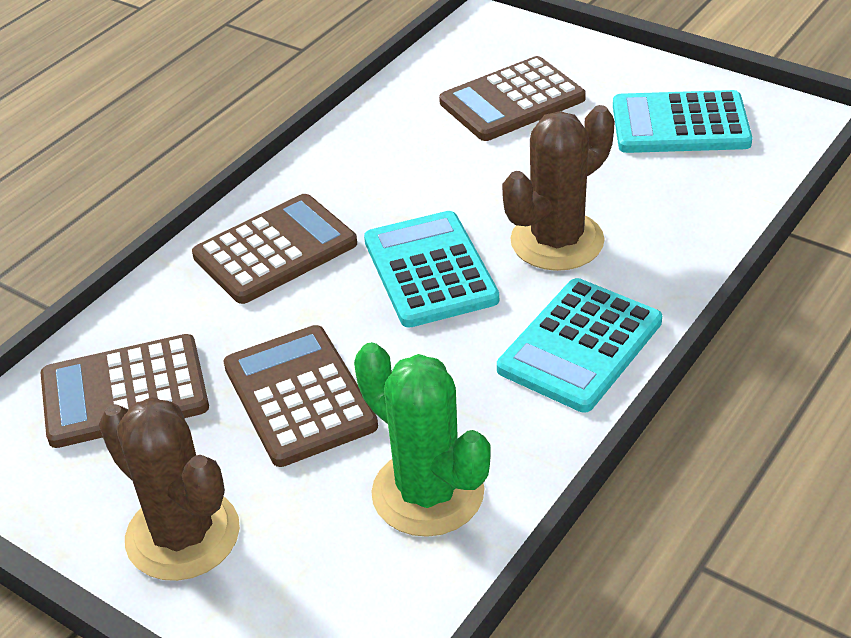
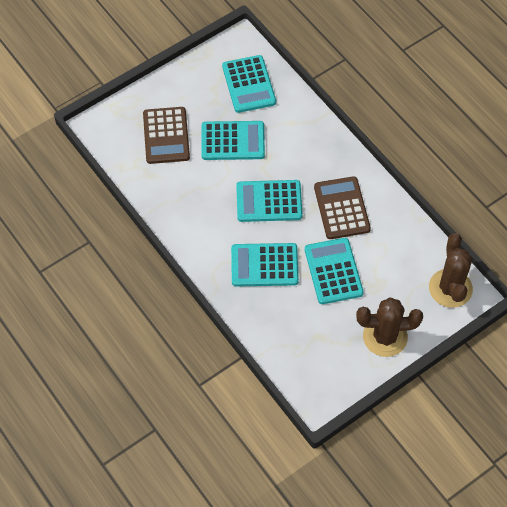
brown calculator: 4 -> 2
green cactus: 1 -> 0
turquoise calculator: 3 -> 5

